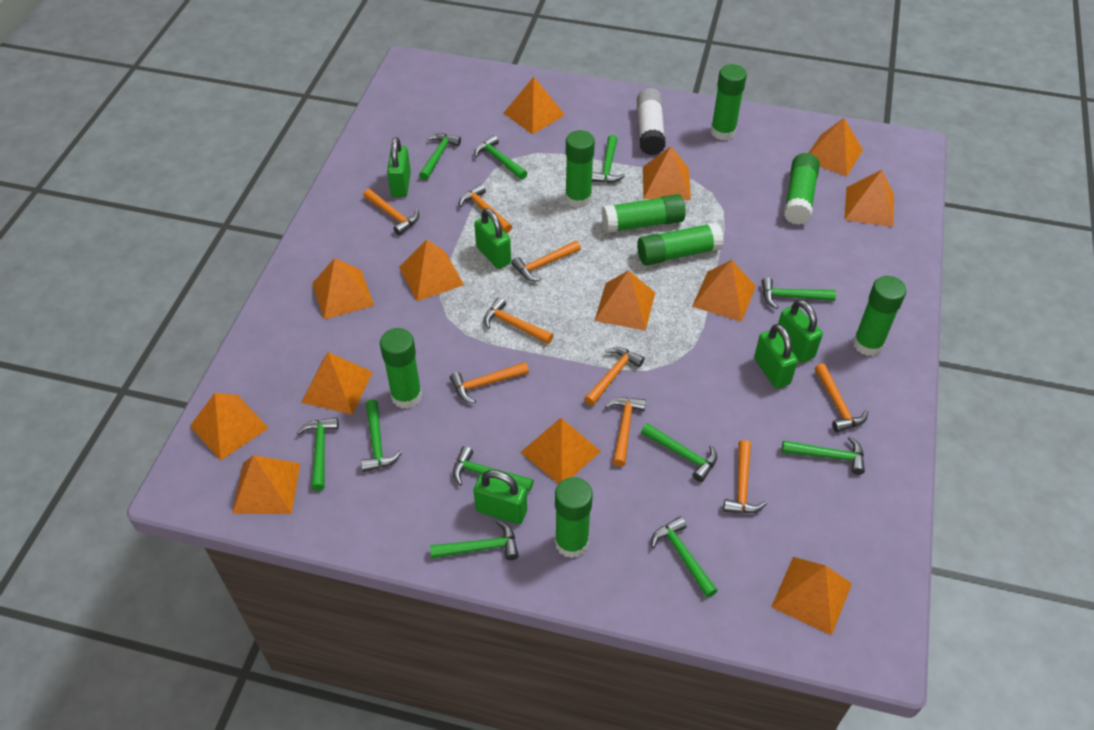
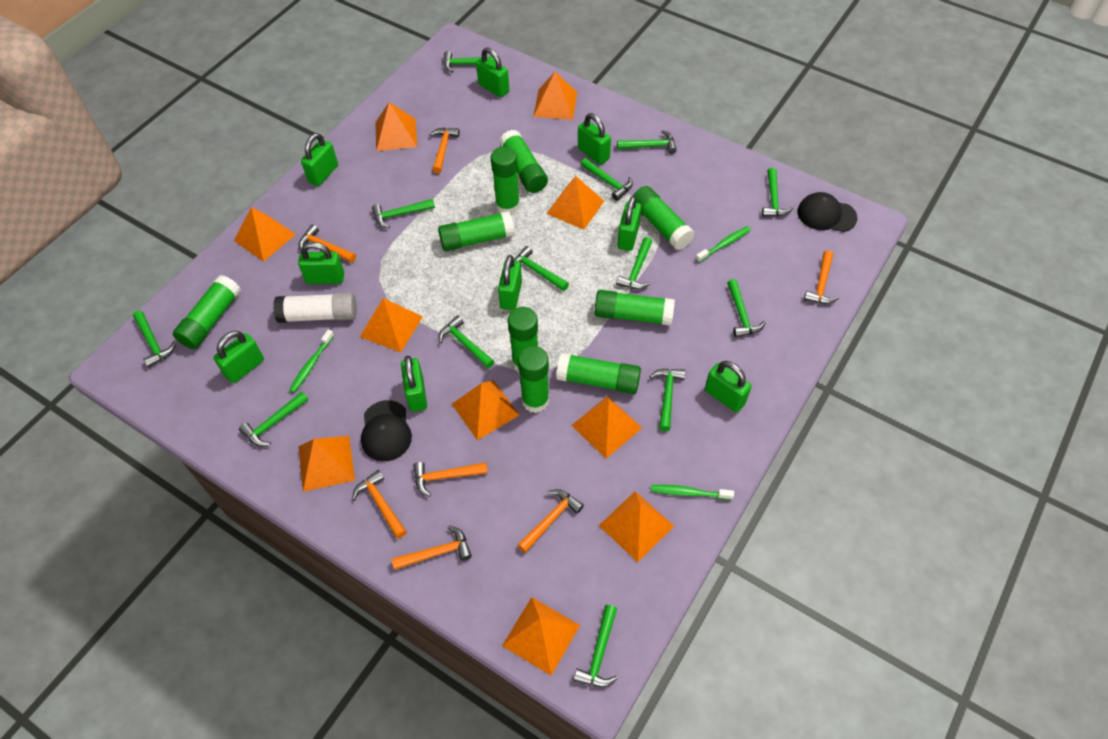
black cap: 0 -> 2
green glue stick: 8 -> 9
green hammer: 11 -> 13
green padlock: 5 -> 9
green toothbrush: 0 -> 3
orange hammer: 9 -> 7
orange pyramid: 13 -> 10

